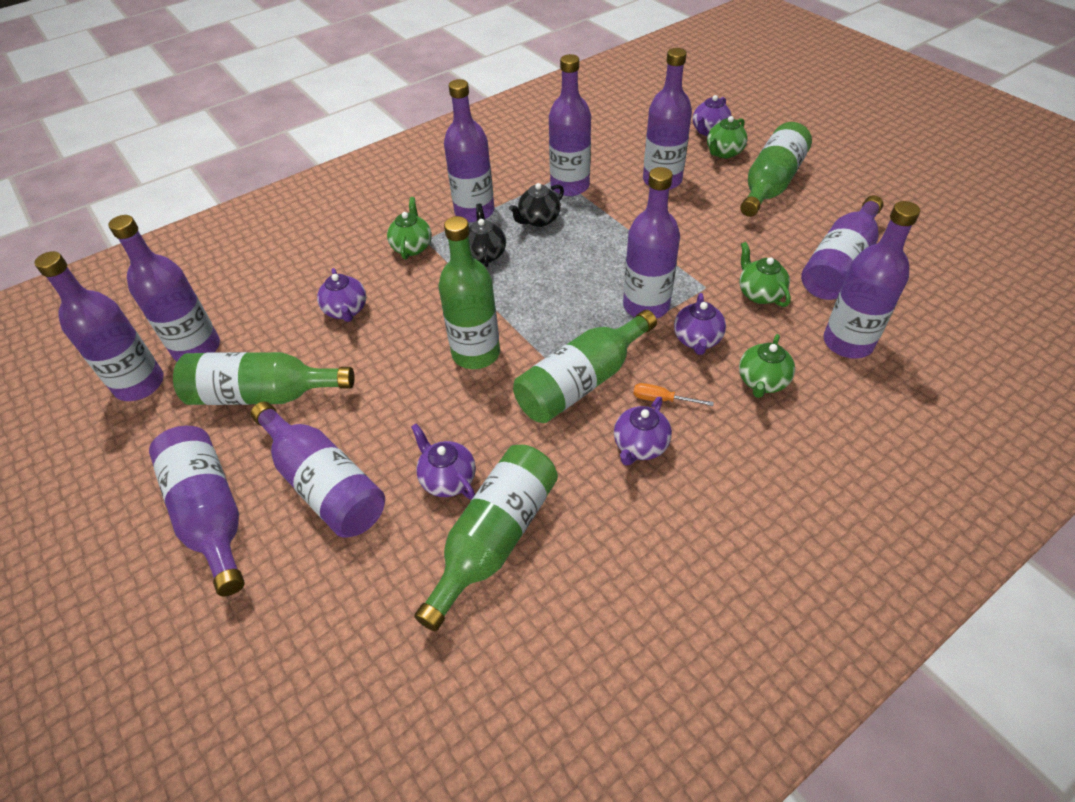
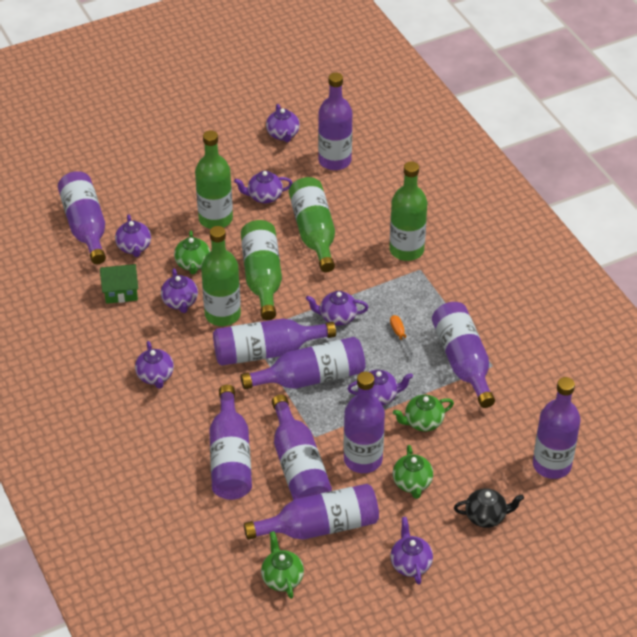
black teapot: 2 -> 1
green house: 0 -> 1
purple teapot: 5 -> 8

